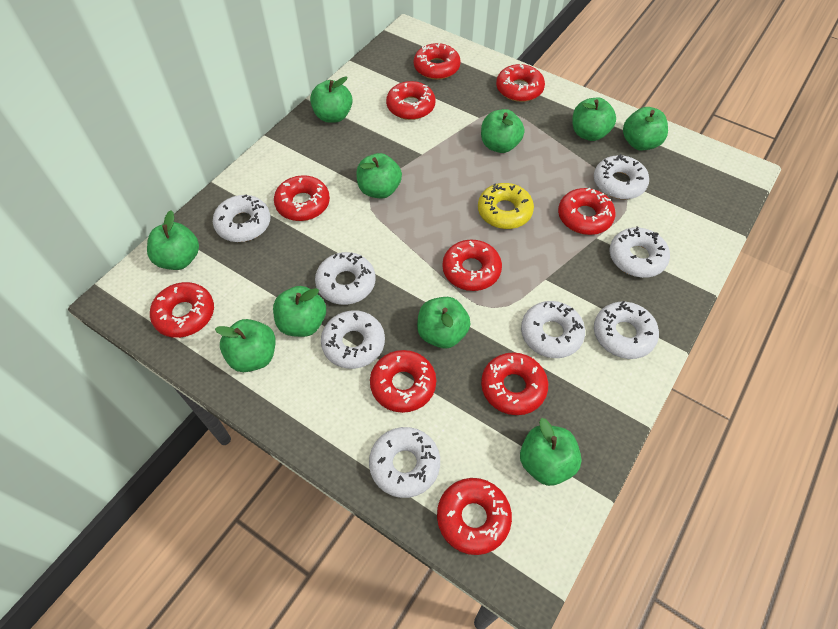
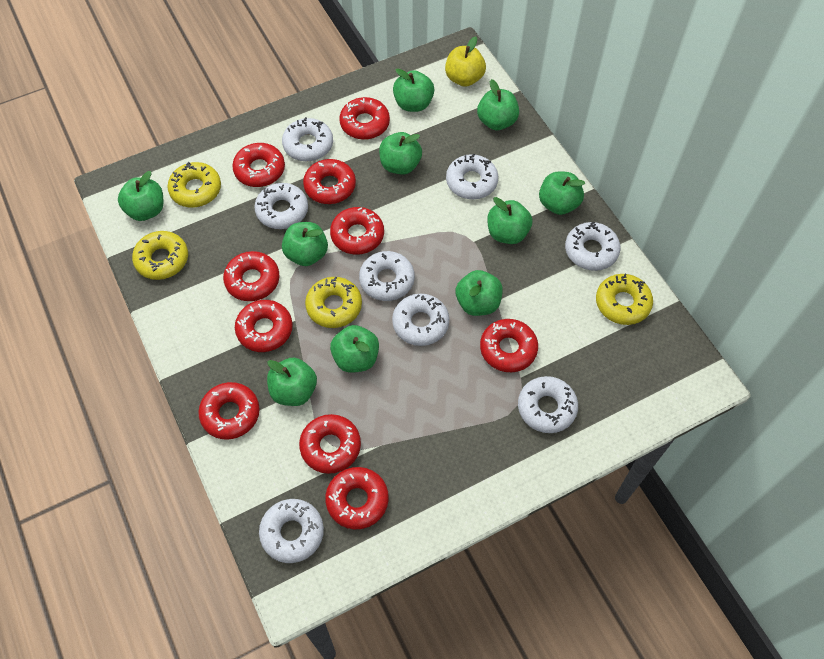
yellow apple: 0 -> 1
yellow donut: 1 -> 4

